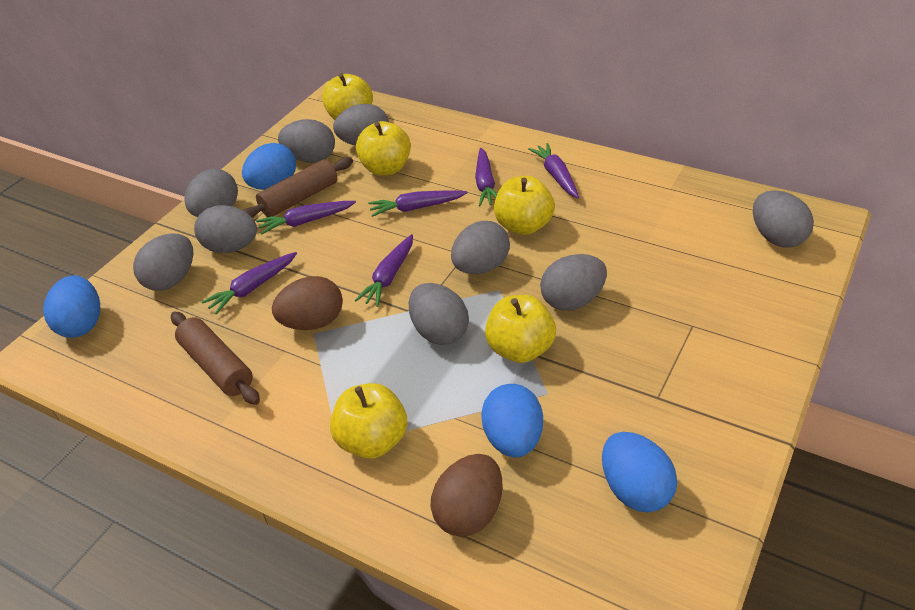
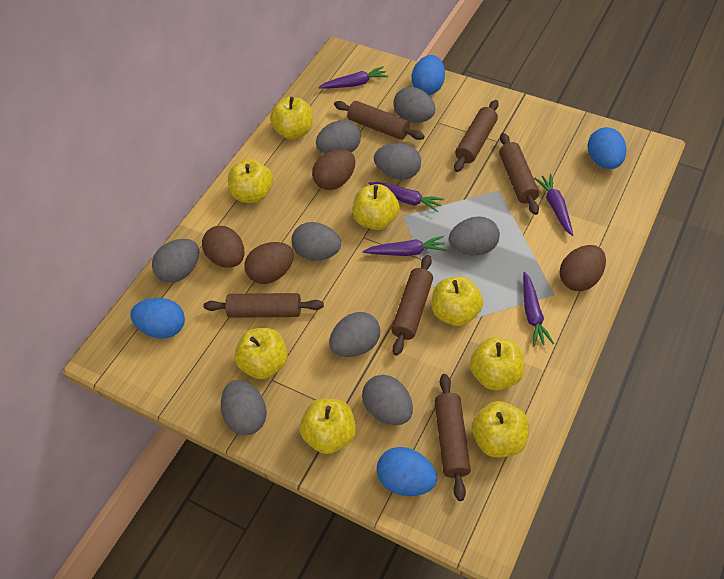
brown egg: 2 -> 4
brown rolling pin: 2 -> 6
purple carrot: 6 -> 5
yellow apple: 5 -> 8

